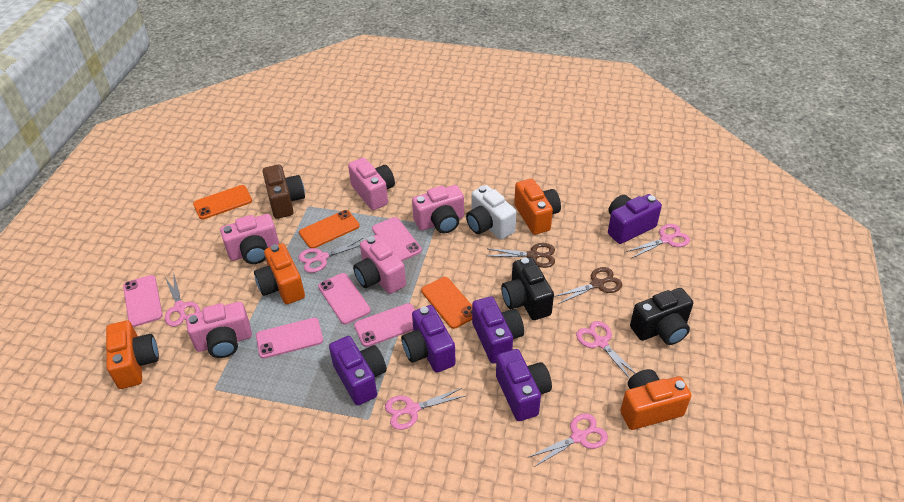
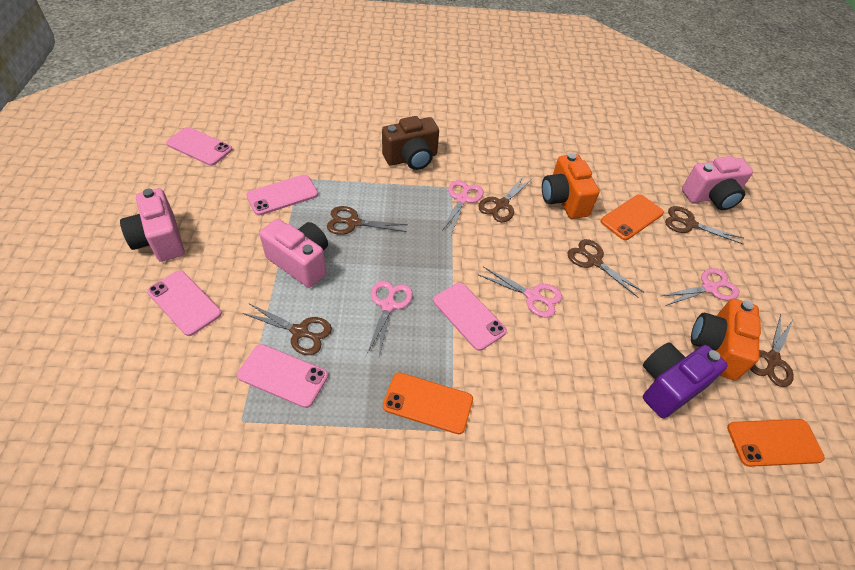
black camera: 2 -> 0
brown scissors: 2 -> 6
orange camera: 4 -> 2
pink camera: 5 -> 3
pink scissors: 6 -> 4
purple camera: 5 -> 1
white camera: 1 -> 0

